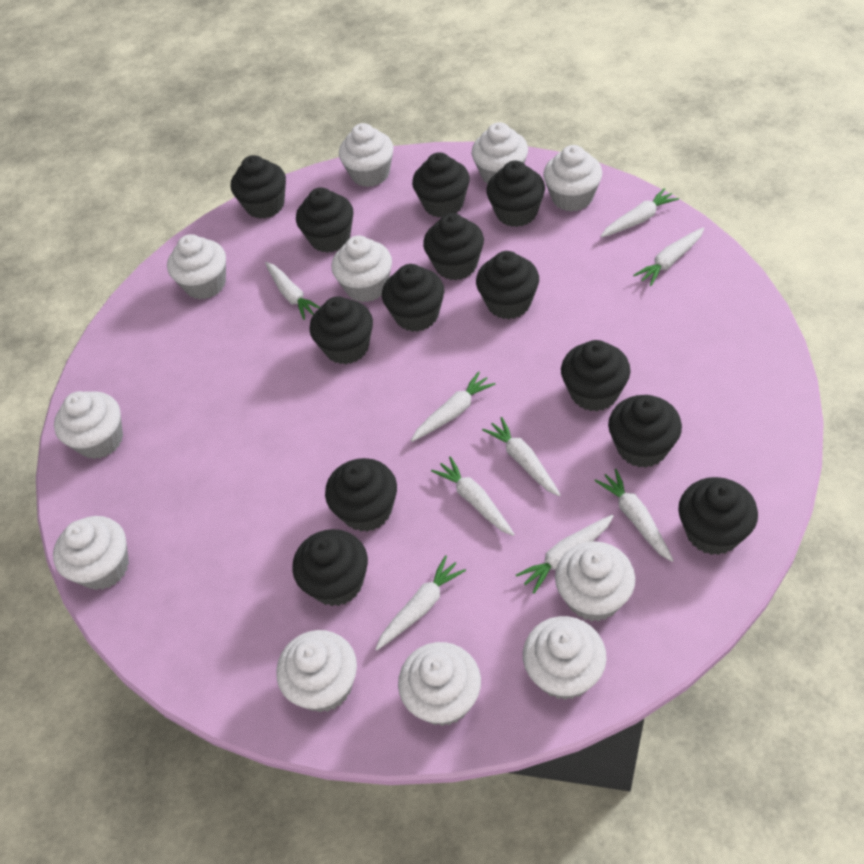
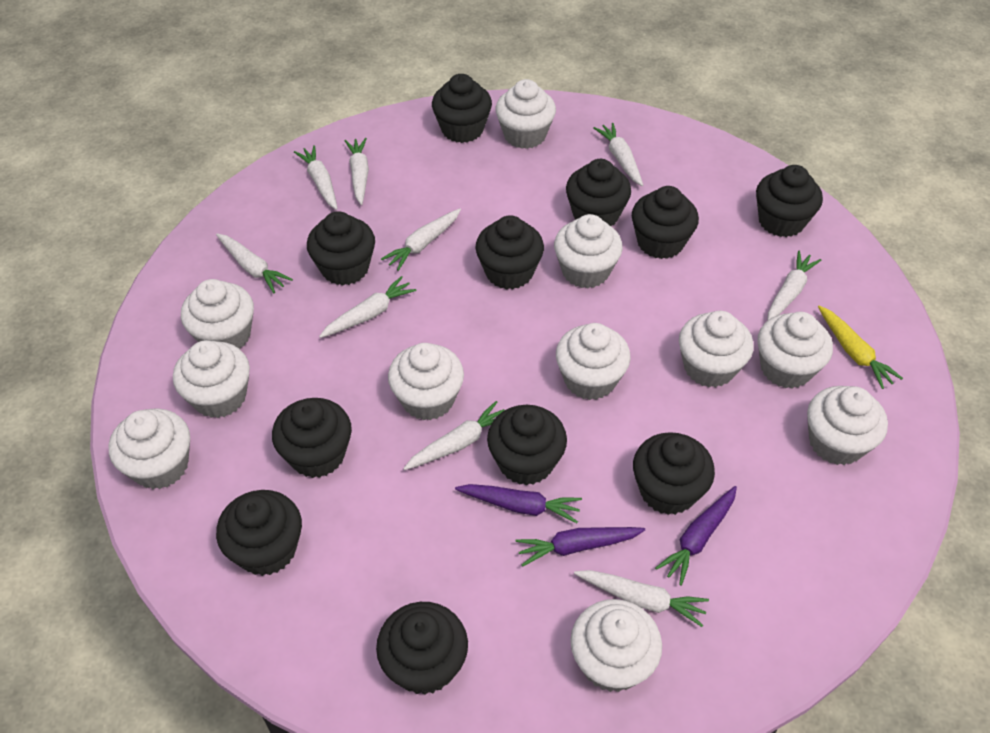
black cupcake: 13 -> 11
purple carrot: 0 -> 3
yellow carrot: 0 -> 1

